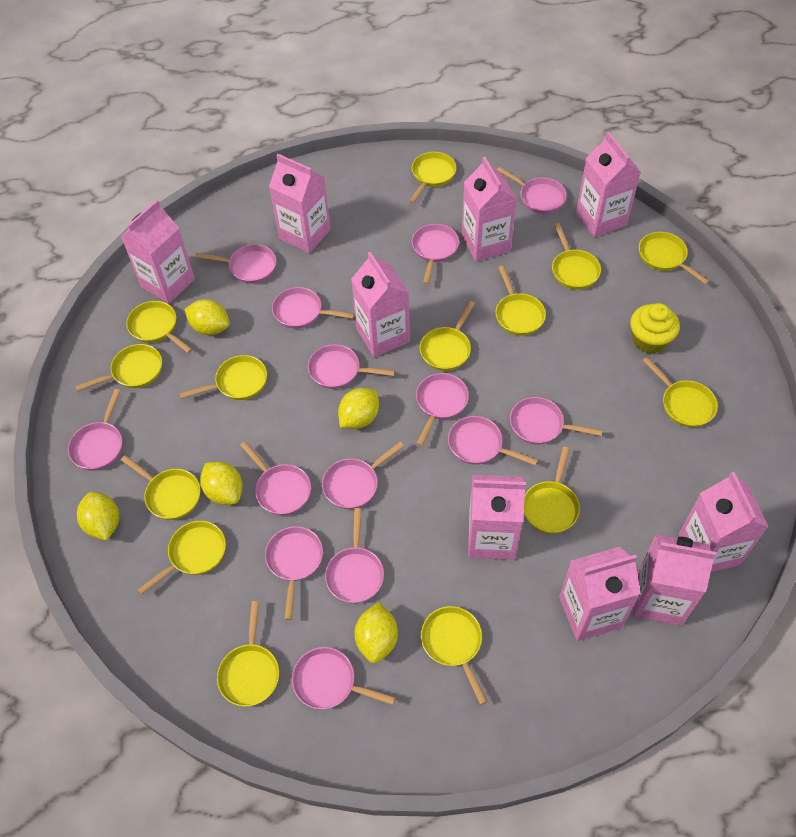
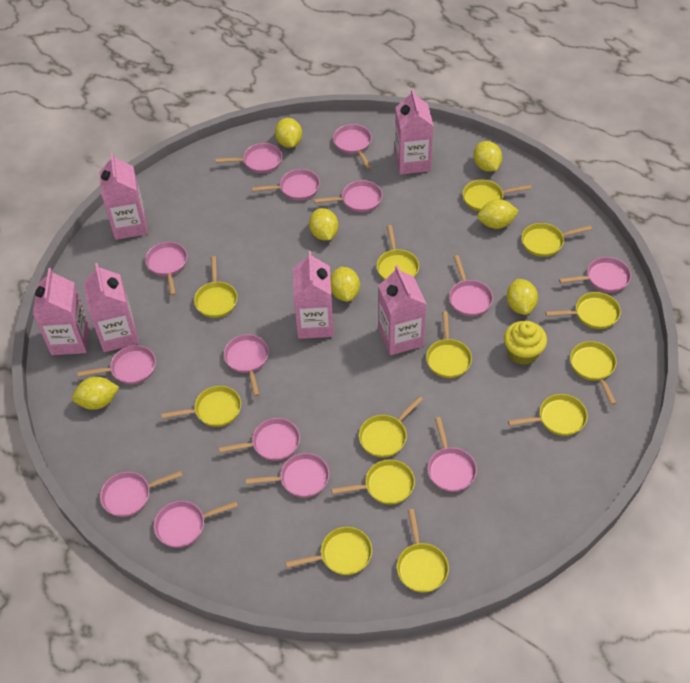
pink carton: 9 -> 6
yellow lemon: 5 -> 7
yellow pan: 14 -> 13

